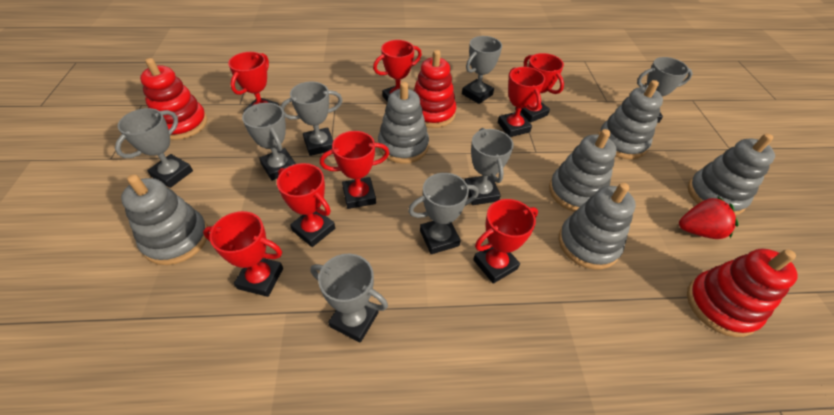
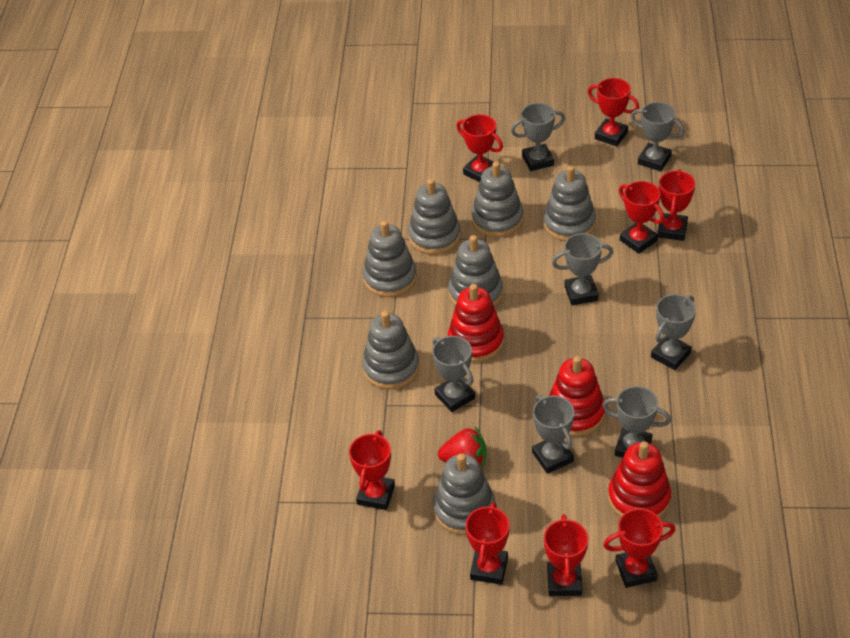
grey stacking toy: 6 -> 7
grey trophy: 8 -> 7

